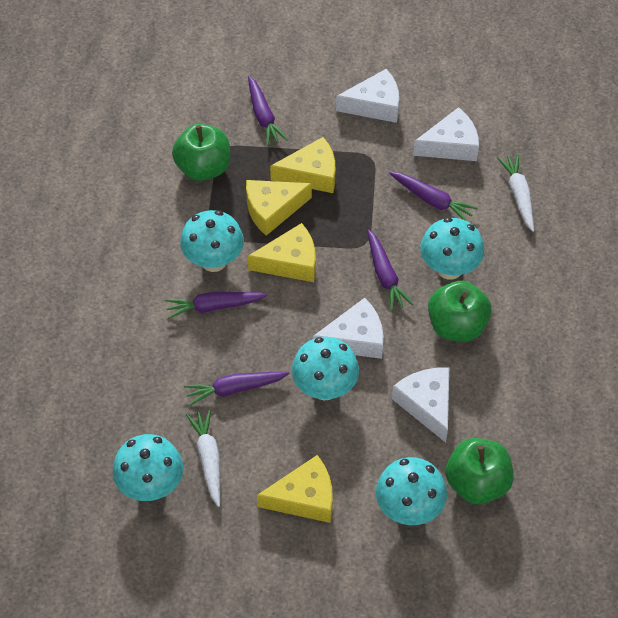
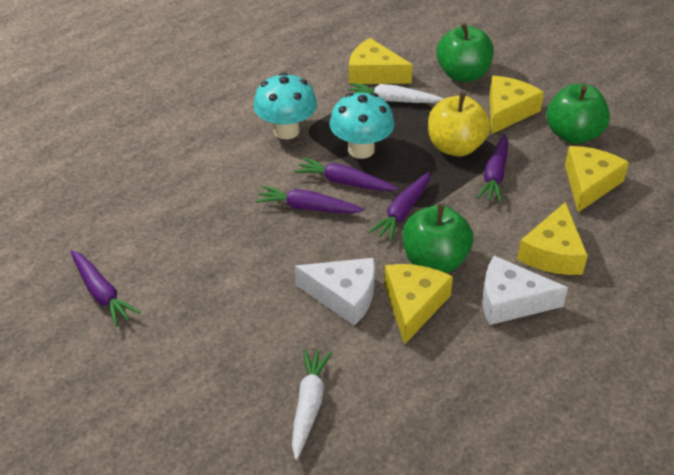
turquoise mushroom: 5 -> 2
white cheese: 4 -> 2
yellow apple: 0 -> 1
yellow cheese: 4 -> 5

